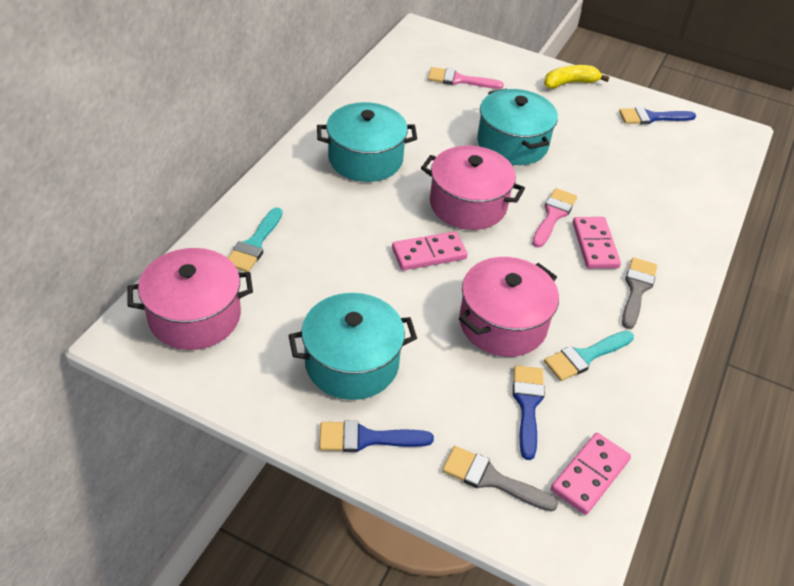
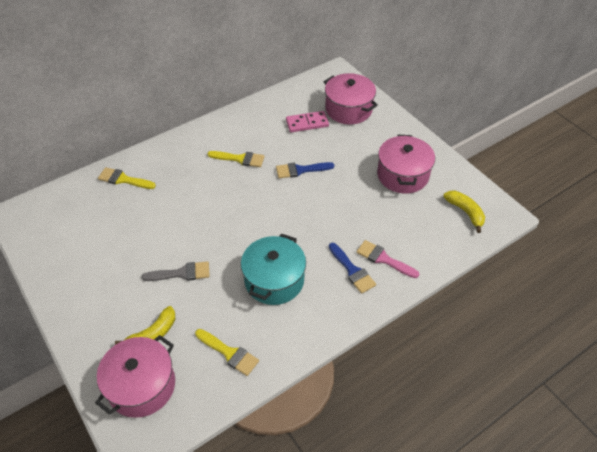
blue brush: 3 -> 2
grey brush: 2 -> 1
pink brush: 2 -> 1
pink domino: 3 -> 1
turquoise brush: 2 -> 0
turquoise pot: 3 -> 1
yellow banana: 1 -> 2
yellow brush: 0 -> 3

